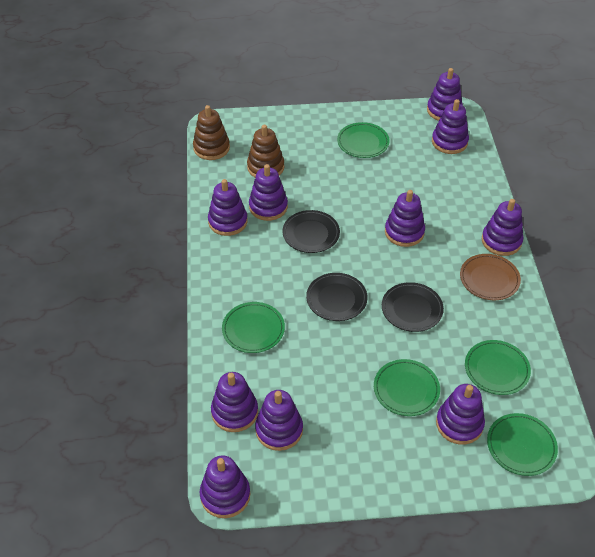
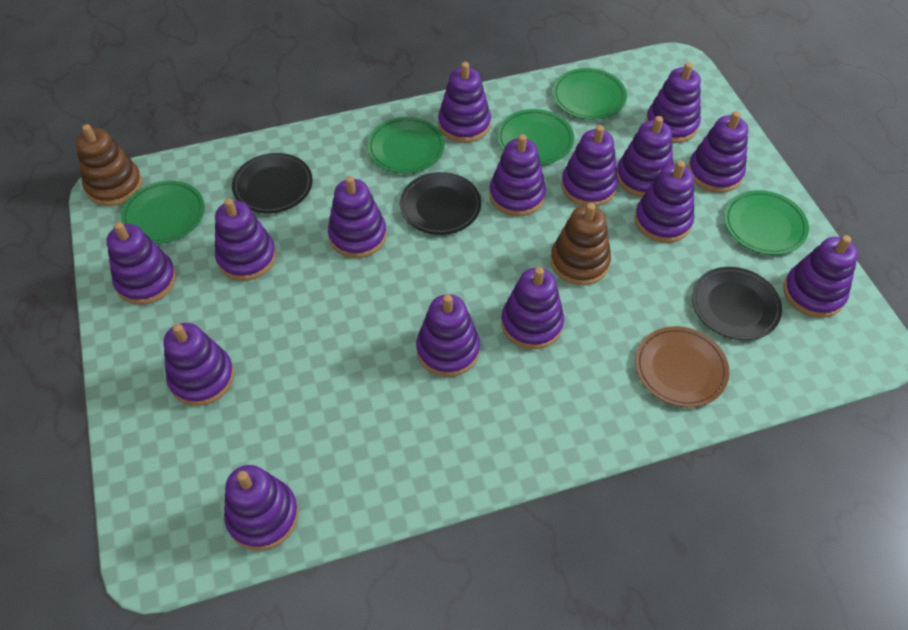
purple stacking toy: 10 -> 15

